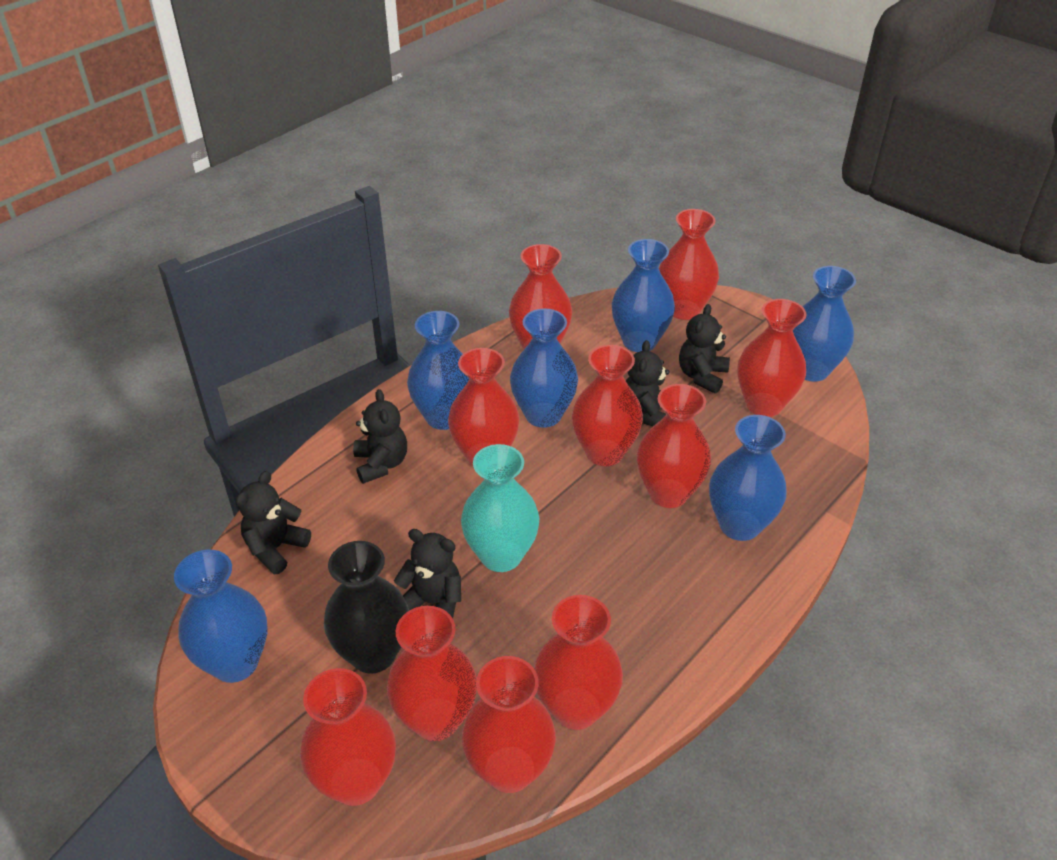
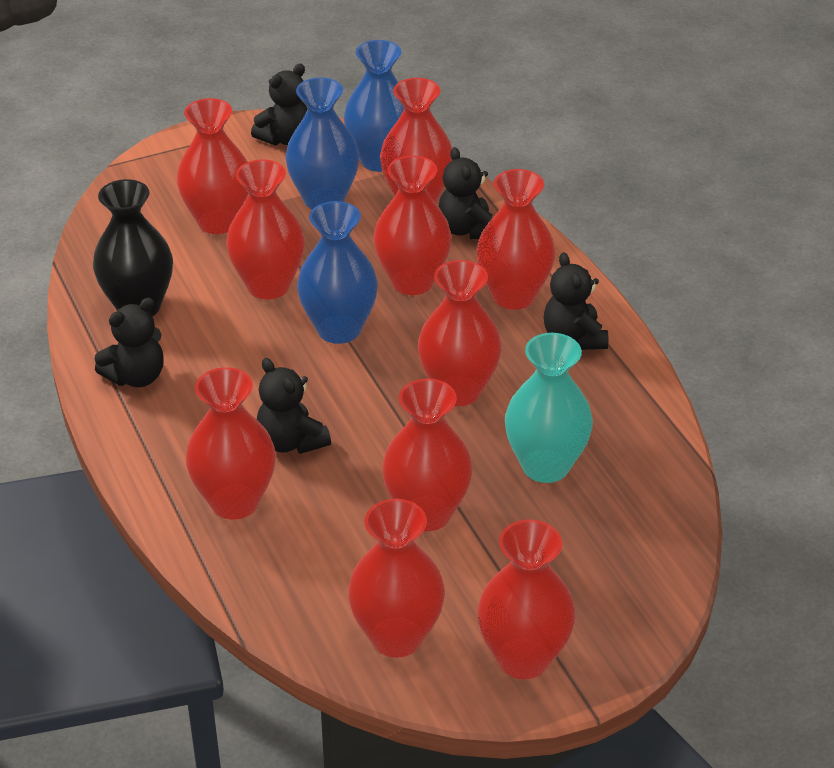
blue vase: 6 -> 3

